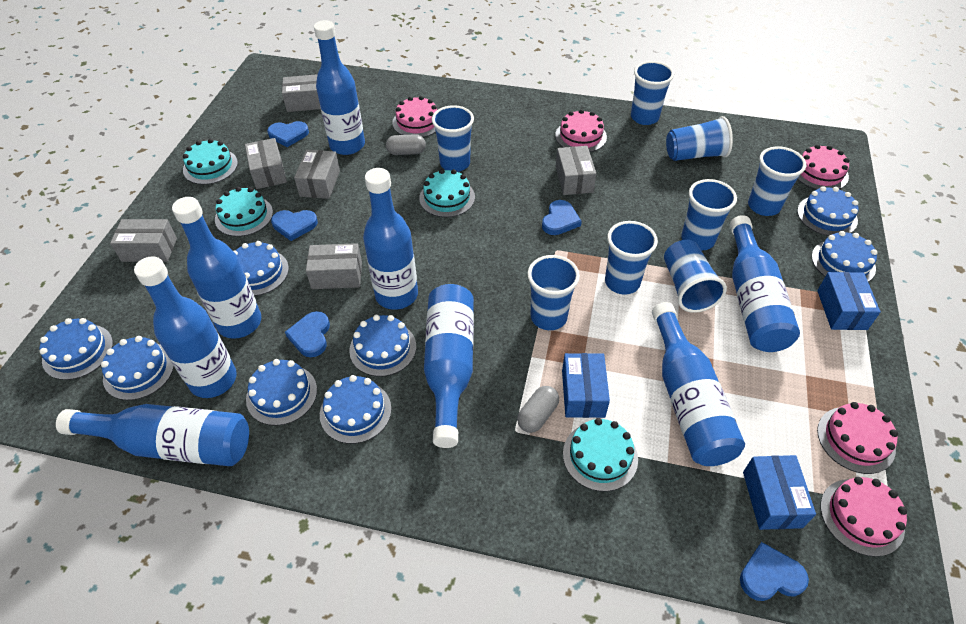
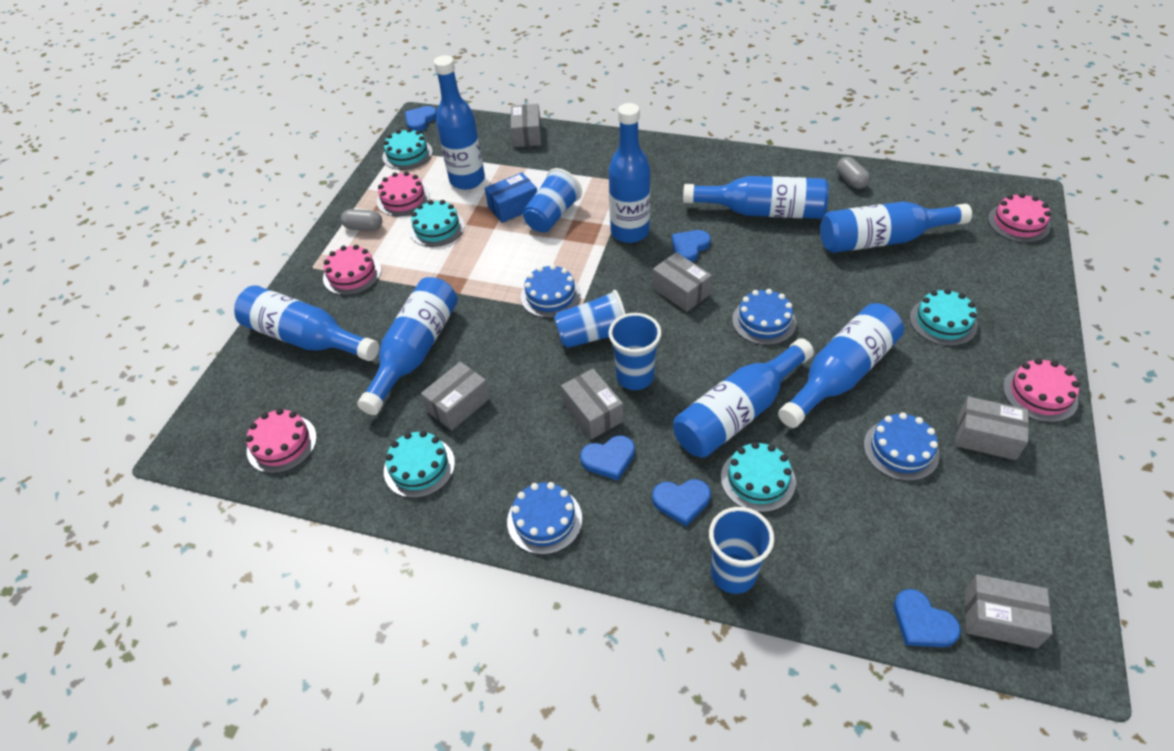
blue box: 3 -> 1
blue cake: 8 -> 4
blue cup: 8 -> 4
turquoise cake: 4 -> 5

